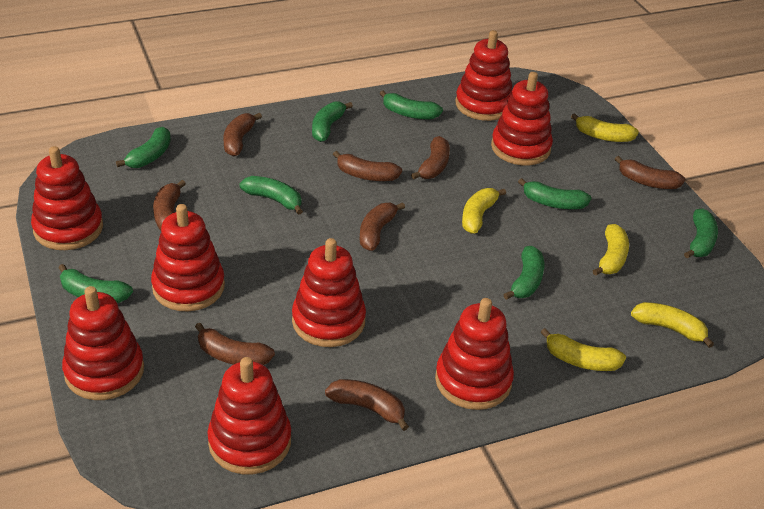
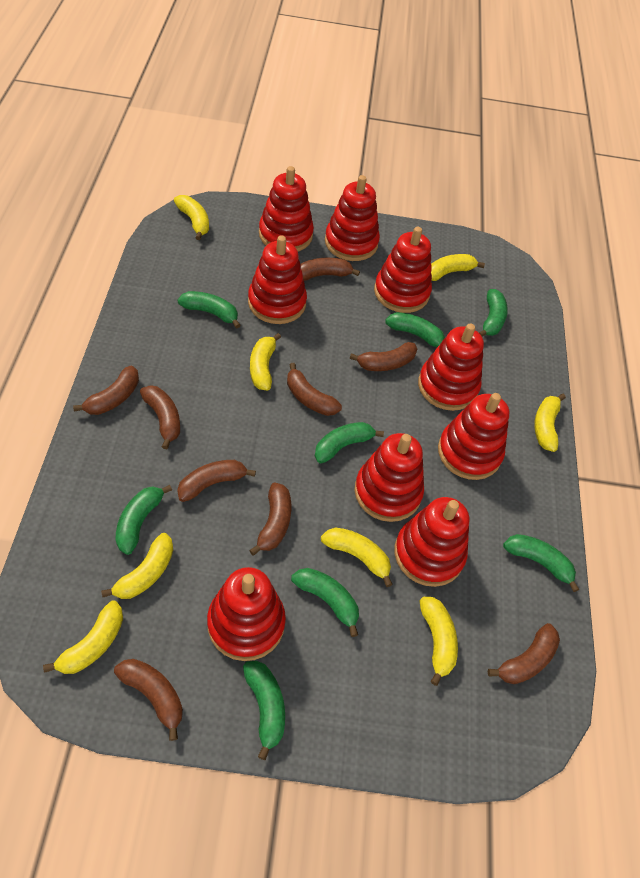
brown banana: 8 -> 9
red stacking toy: 8 -> 9
yellow banana: 5 -> 8

